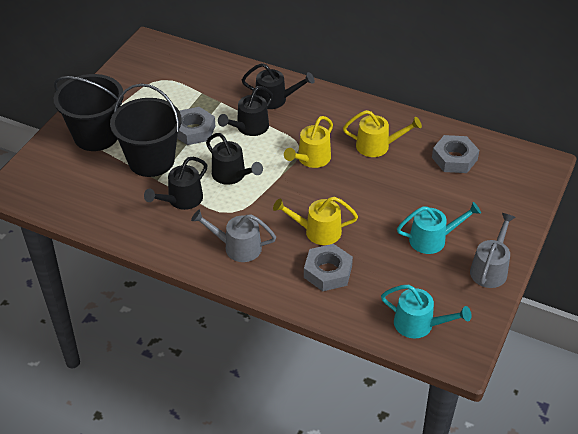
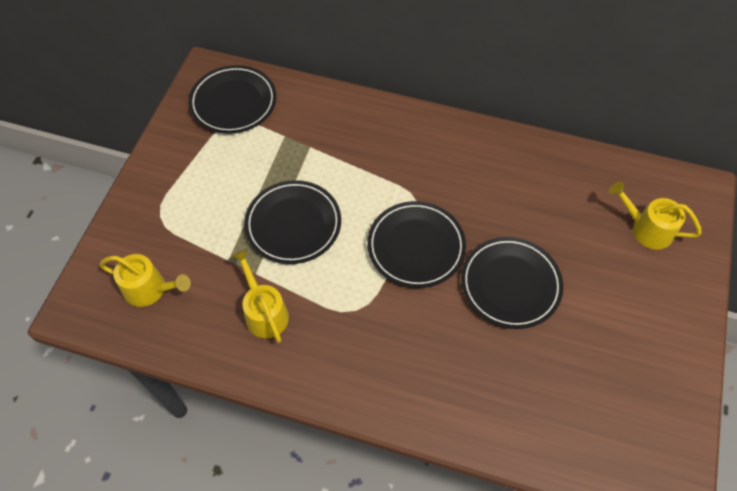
black bucket: 2 -> 0
black plate: 0 -> 4
black watering can: 4 -> 0
grey nut: 3 -> 0
grey watering can: 2 -> 0
turquoise watering can: 2 -> 0

